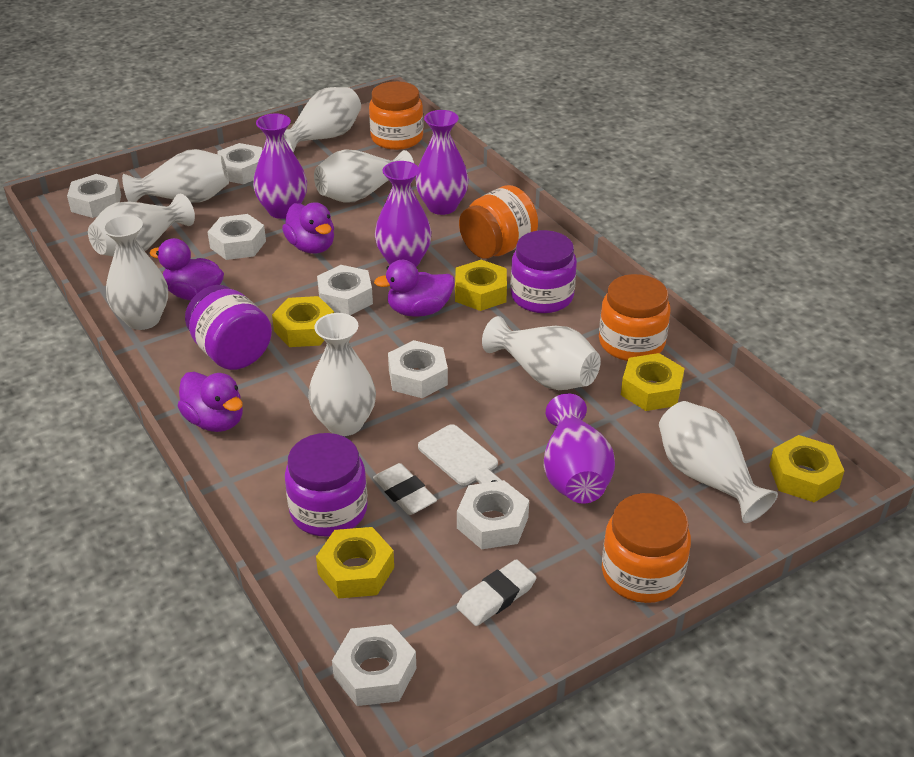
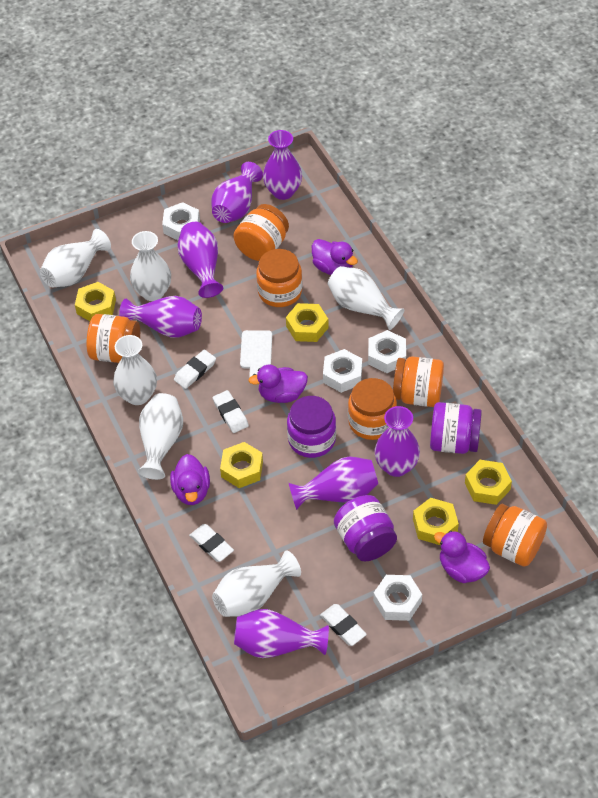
orange jar: 4 -> 6
purple vase: 4 -> 7
white eraser: 2 -> 4
white nut: 7 -> 4
white vase: 8 -> 6

